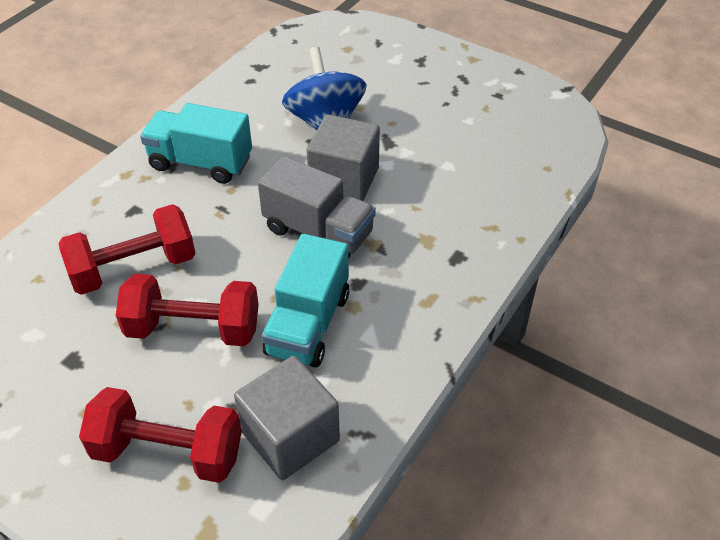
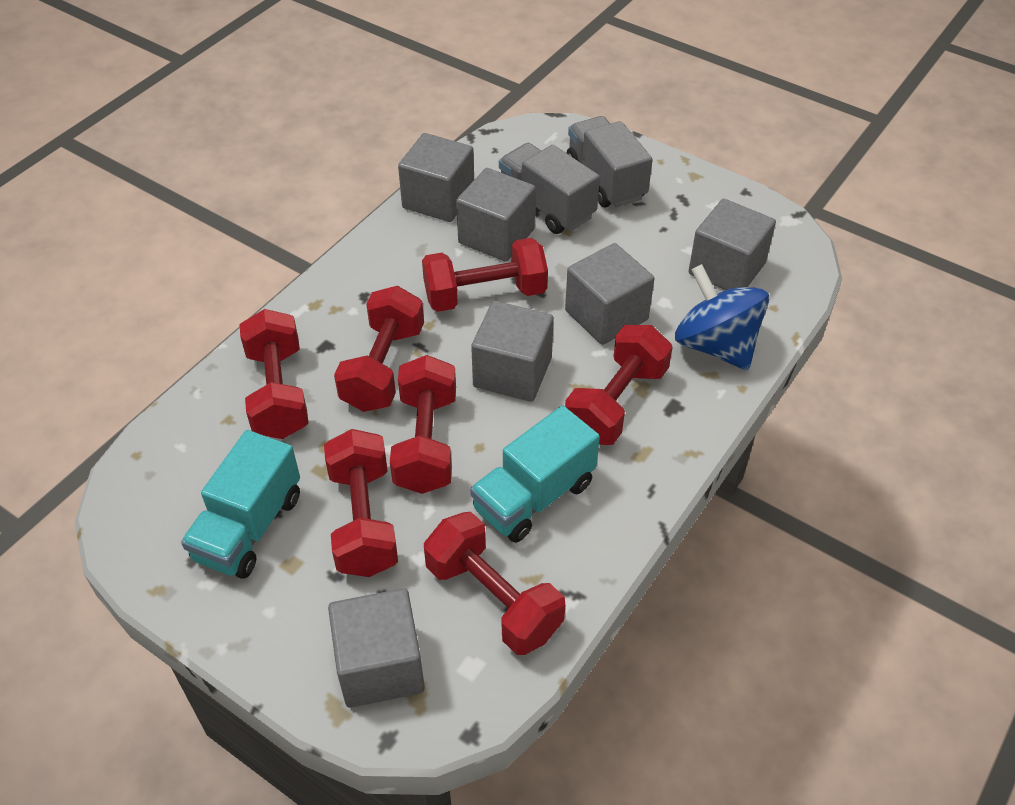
grey cube: 2 -> 6
grey truck: 1 -> 2
red dumbbell: 3 -> 7

